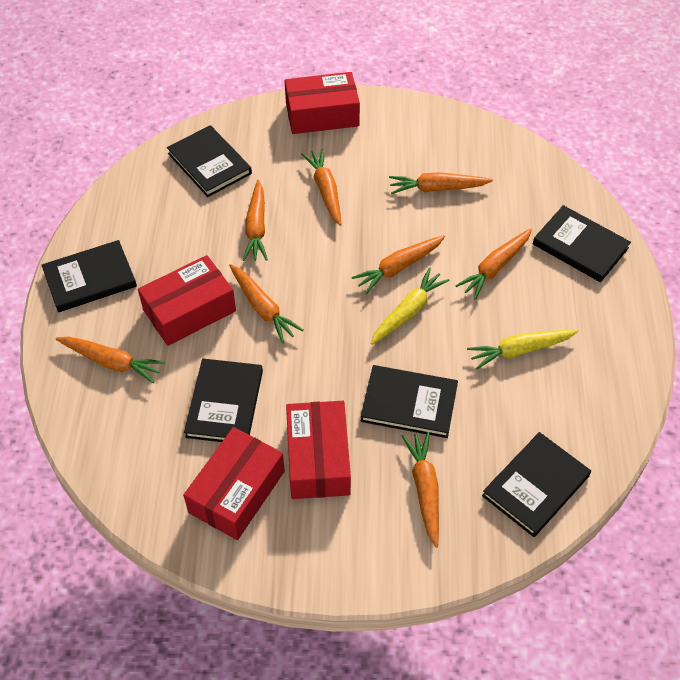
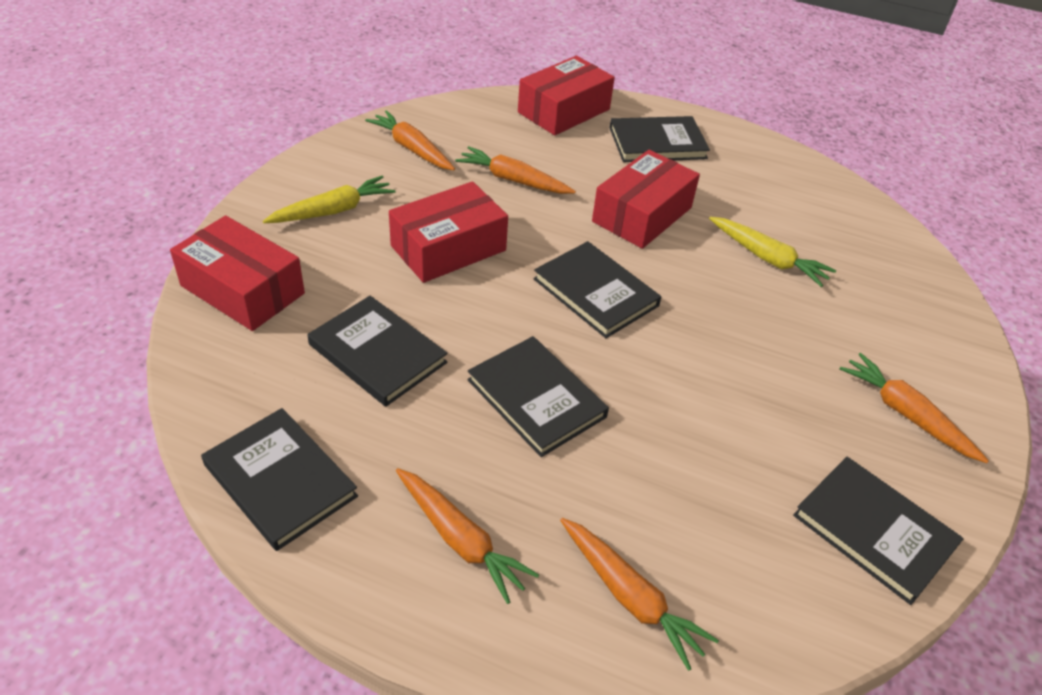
orange carrot: 8 -> 5

